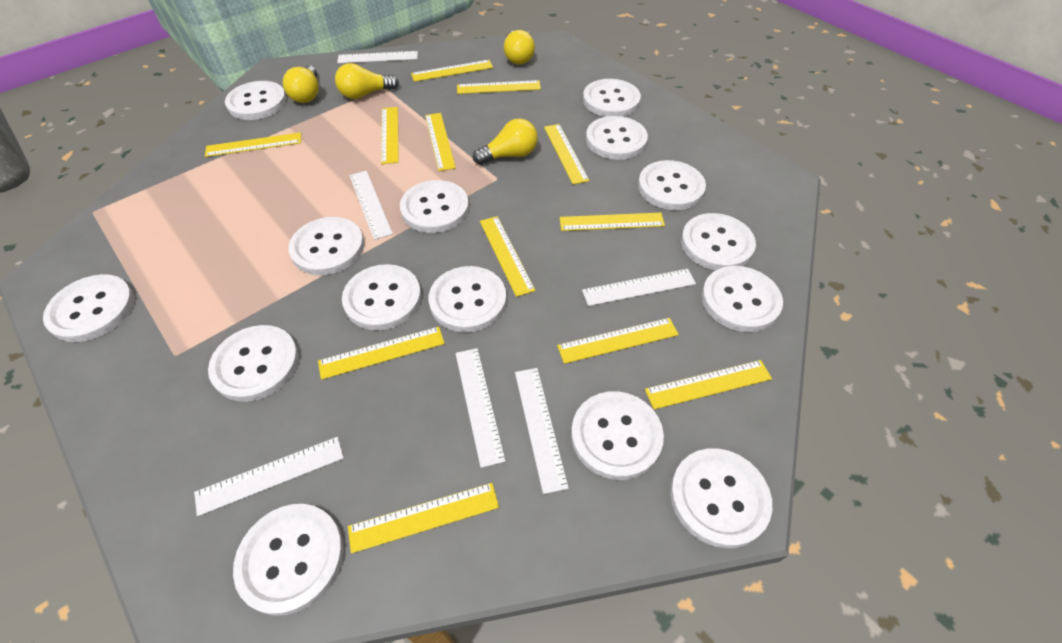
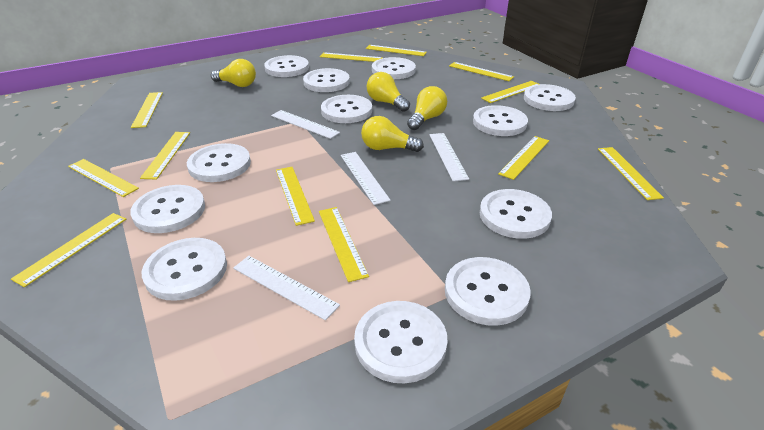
white button: 15 -> 12
white ruler: 6 -> 4

